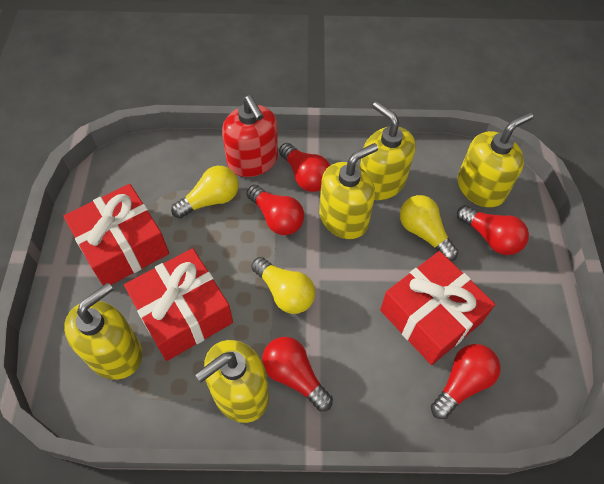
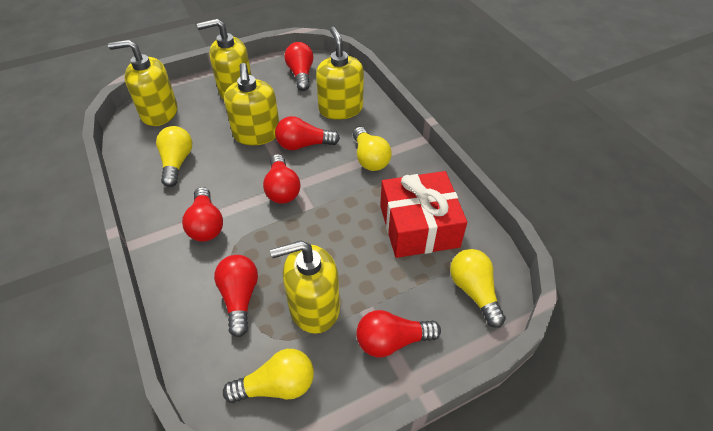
red gift: 3 -> 1
red light bulb: 5 -> 6
red soap dispenser: 1 -> 0
yellow light bulb: 3 -> 4

